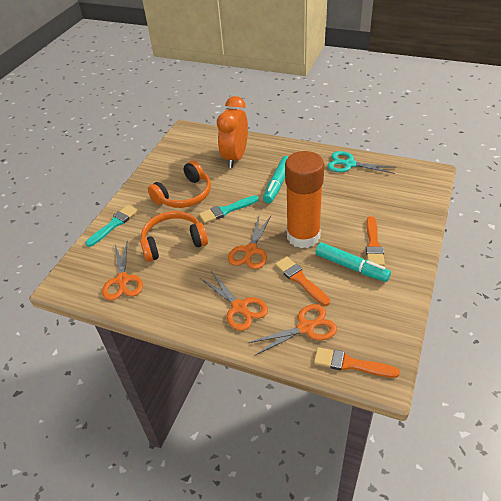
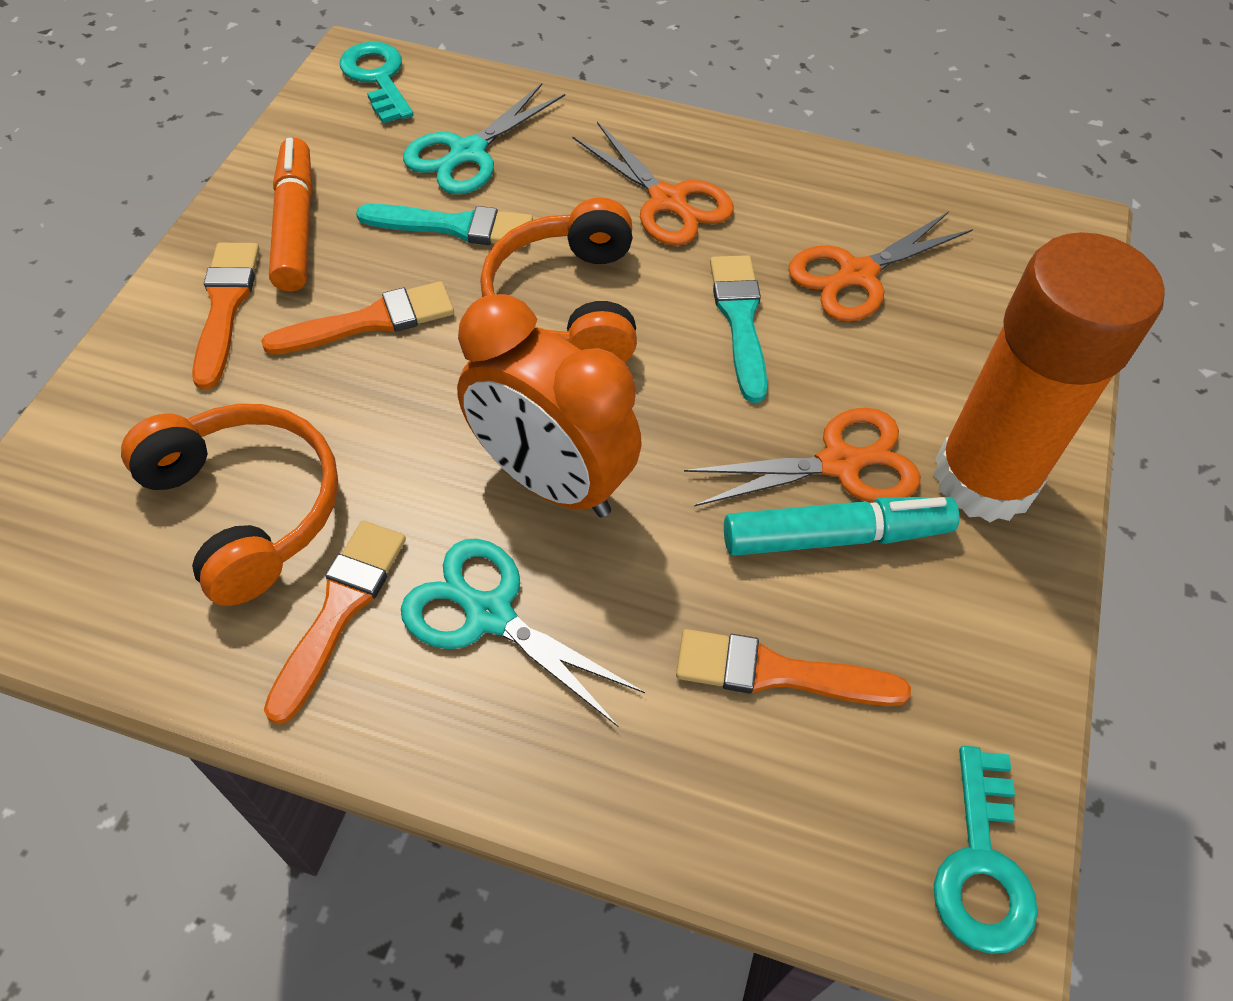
orange brush: 3 -> 4
orange marker: 0 -> 1
orange scissors: 4 -> 3
turquoise key: 0 -> 2
turquoise marker: 2 -> 1
turquoise scissors: 1 -> 2

